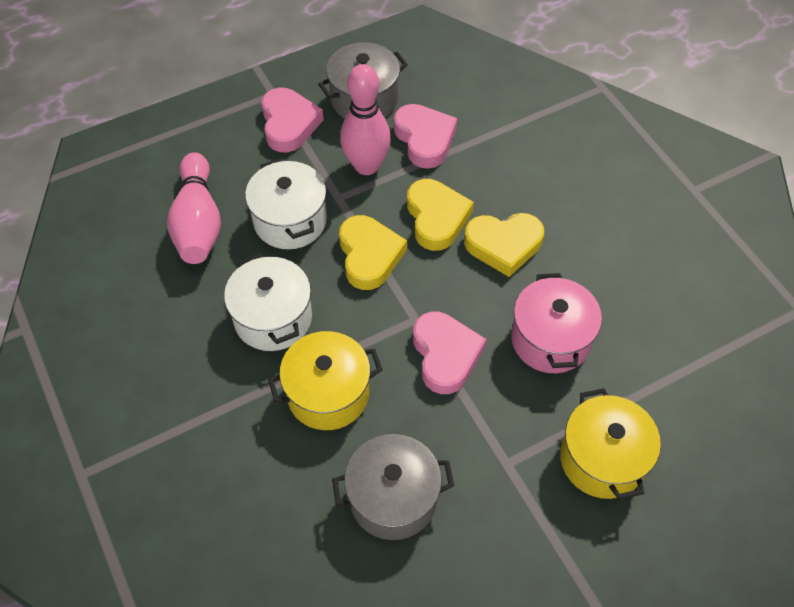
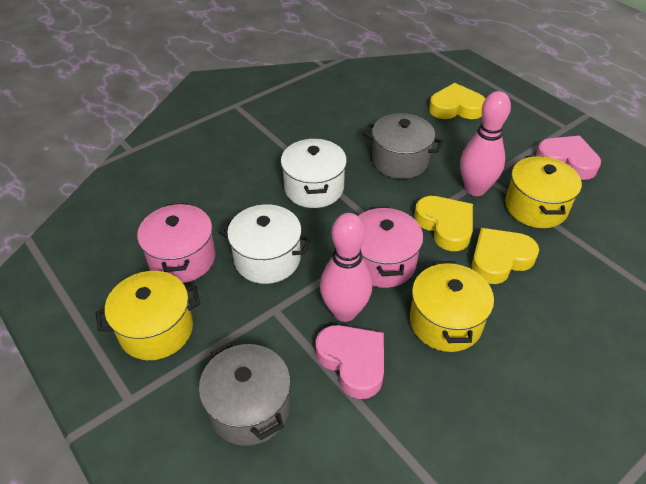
pink heart: 3 -> 2
pink pot: 1 -> 2
yellow pot: 2 -> 3

